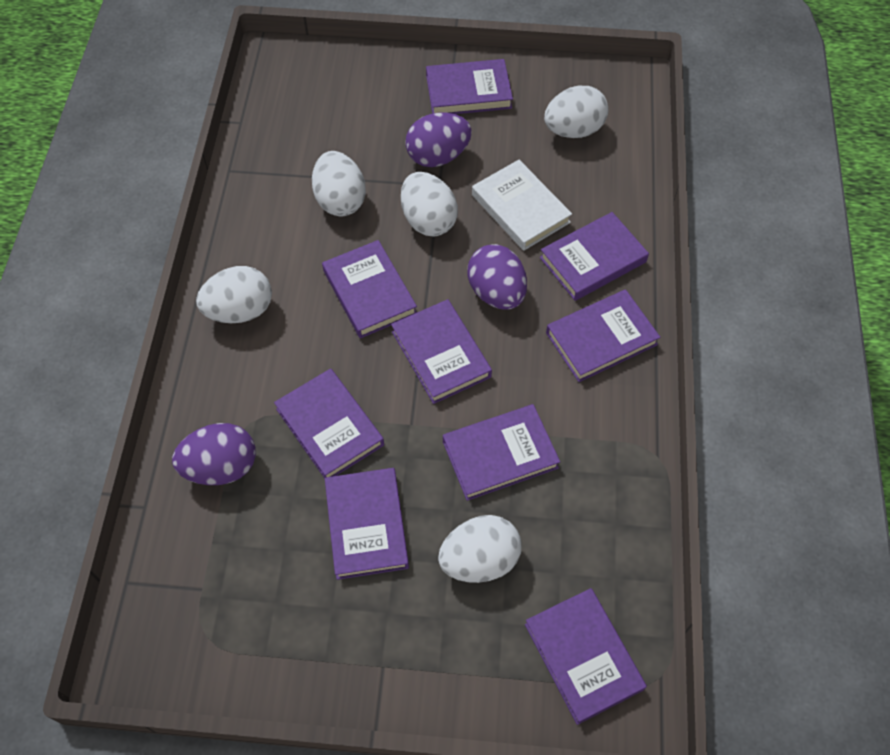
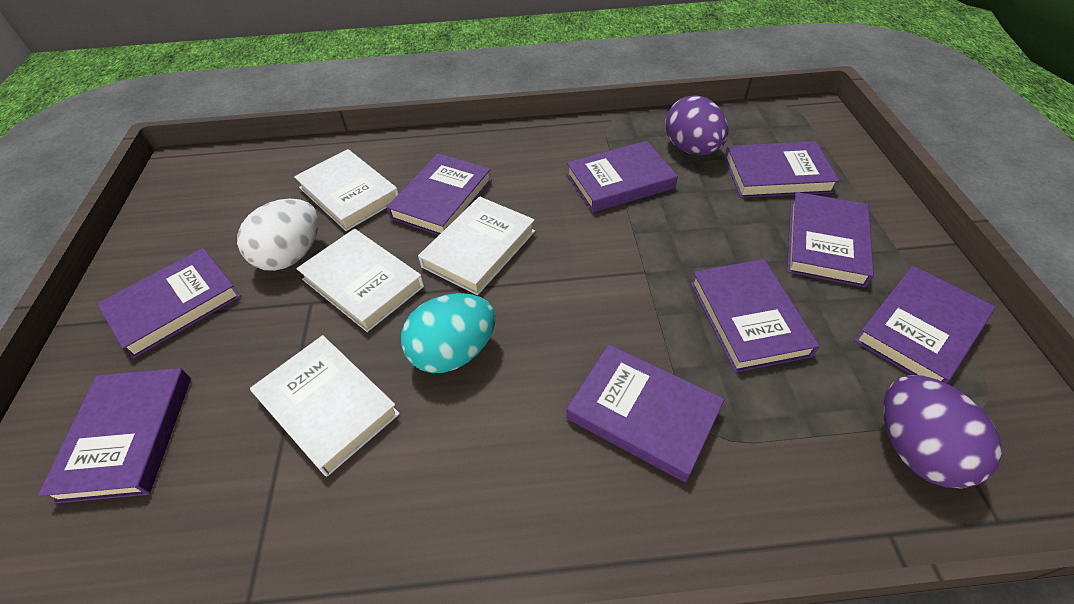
purple egg: 3 -> 2
turquoise egg: 0 -> 1
white book: 1 -> 4
white egg: 5 -> 1

